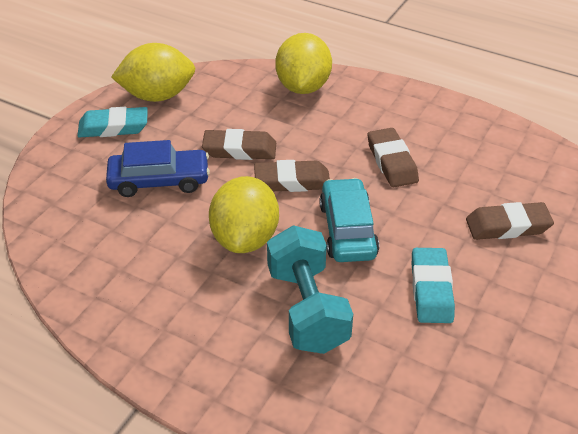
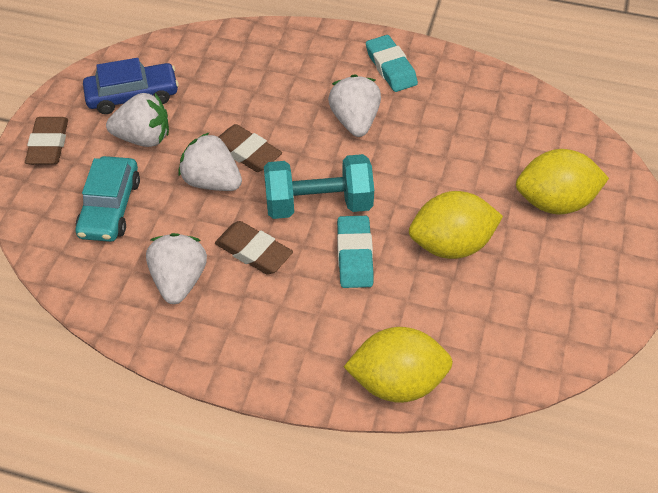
brown eraser: 4 -> 3
white strawberry: 0 -> 4

